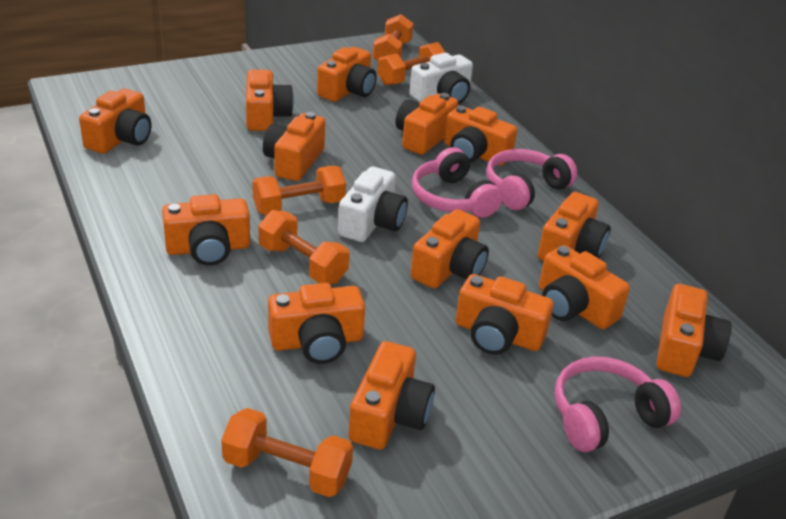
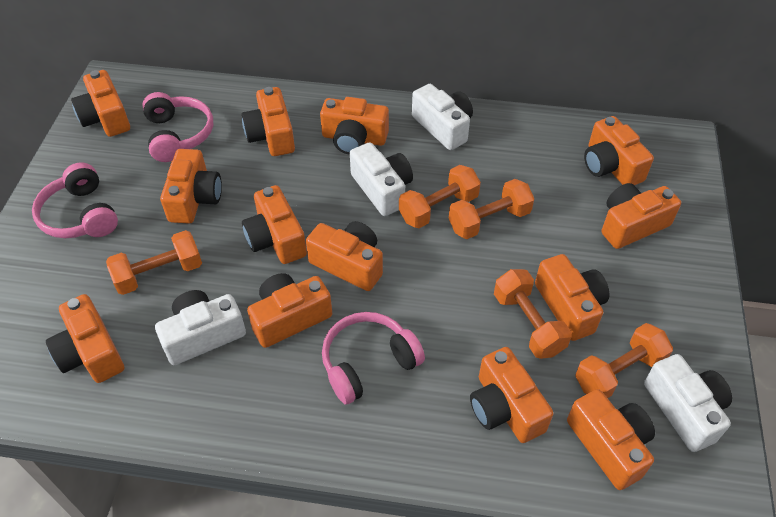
orange camera: 14 -> 13
white camera: 2 -> 4

